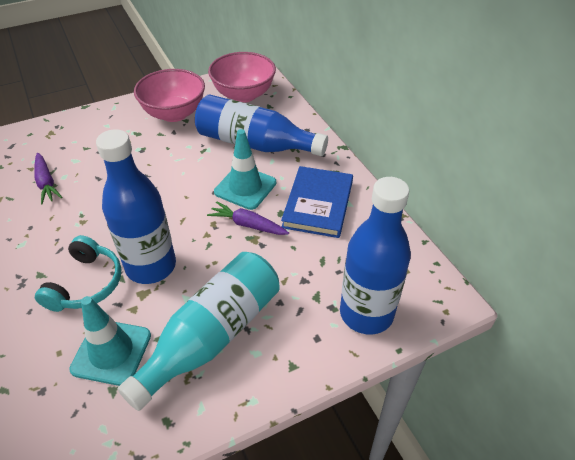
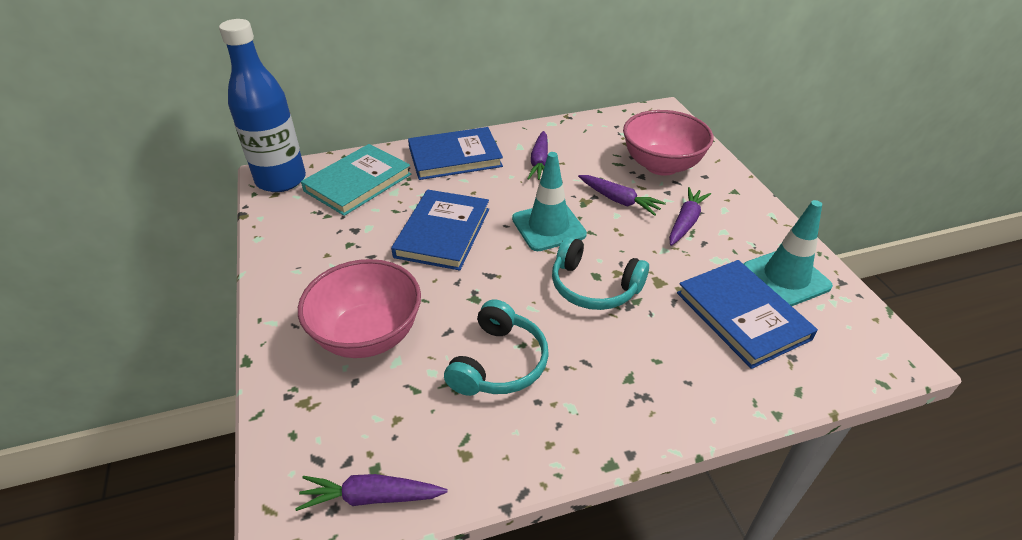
blue book: 1 -> 3
blue bottle: 3 -> 1
purple carrot: 2 -> 4
turquoise book: 0 -> 1
turquoise bottle: 1 -> 0
turquoise headphones: 1 -> 2

